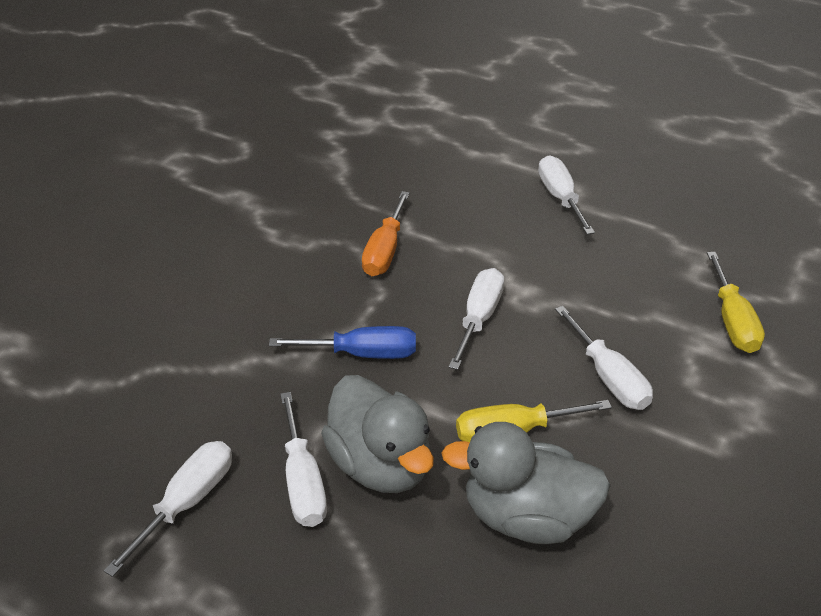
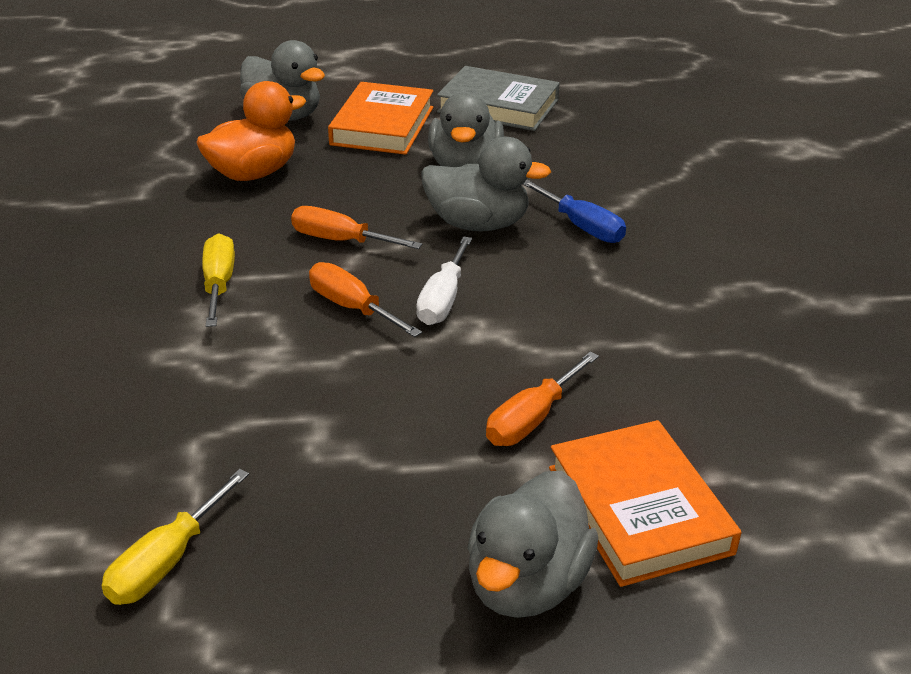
grey book: 0 -> 1
grey duck: 2 -> 4
orange book: 0 -> 2
orange duck: 0 -> 1
orange screwdriver: 1 -> 3
white screwdriver: 5 -> 1

